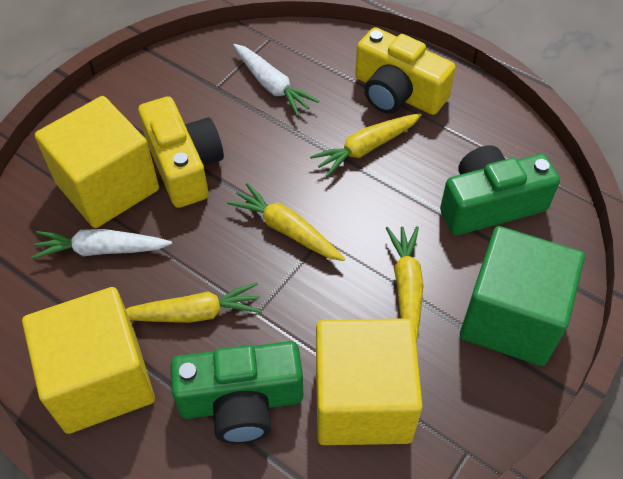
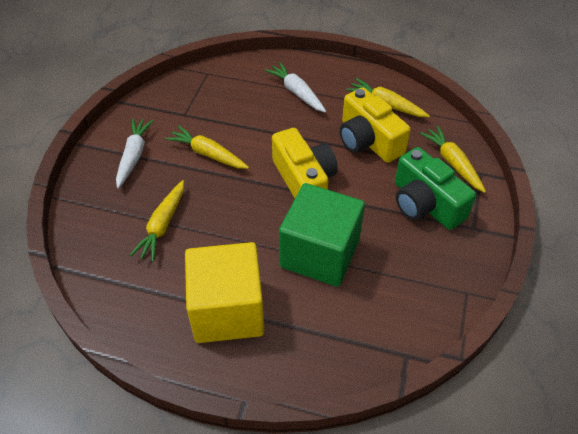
green camera: 2 -> 1
yellow cube: 3 -> 1

